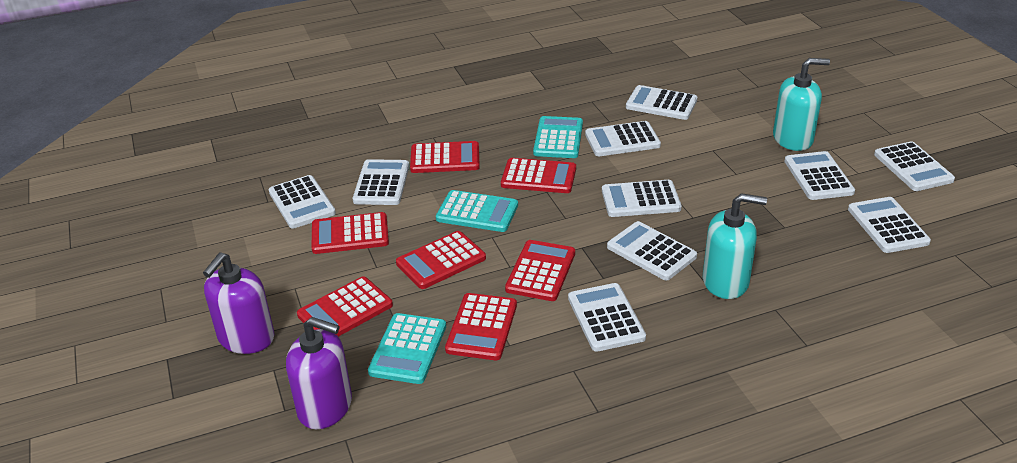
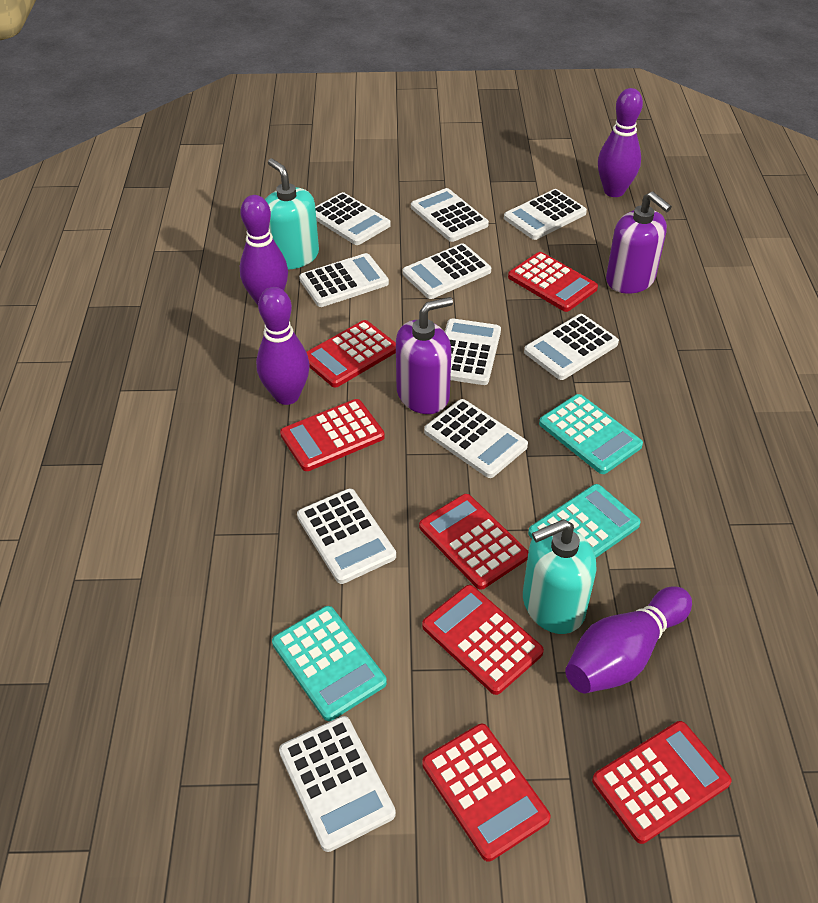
purple bowling pin: 0 -> 4

